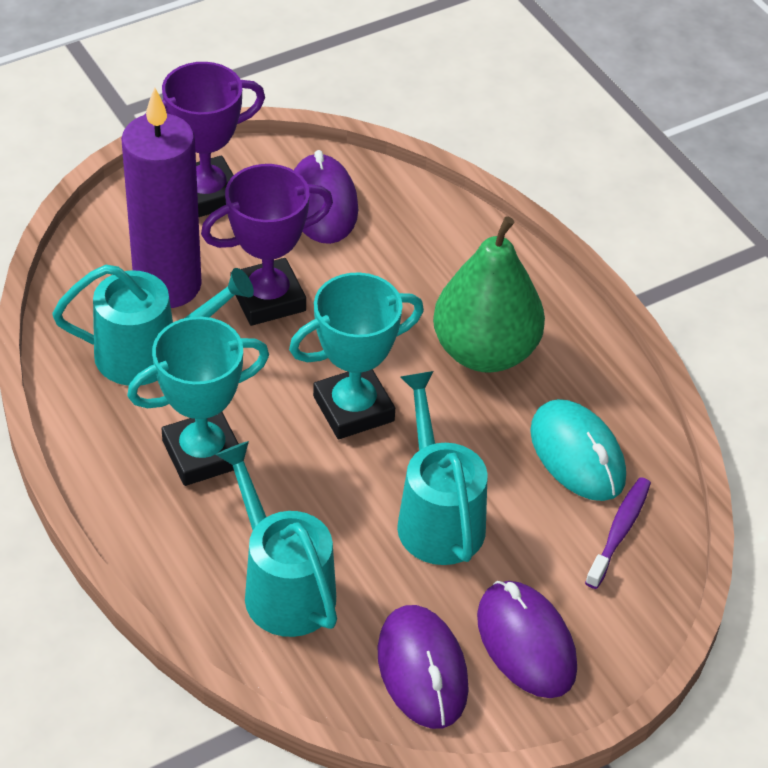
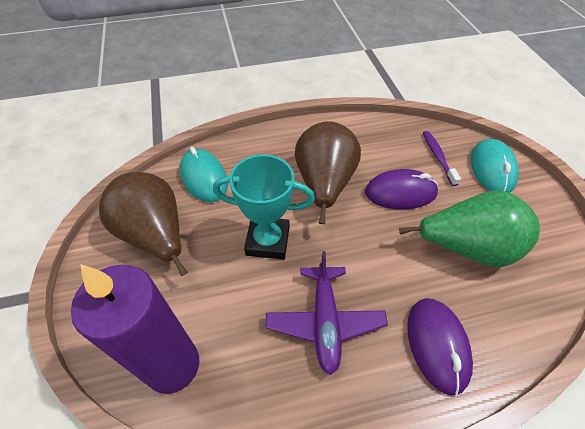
brown pear: 0 -> 2
purple mouse: 3 -> 2
purple plane: 0 -> 1
purple trophy: 2 -> 0
turquoise mouse: 1 -> 2
turquoise trophy: 2 -> 1
turquoise watering can: 3 -> 0

